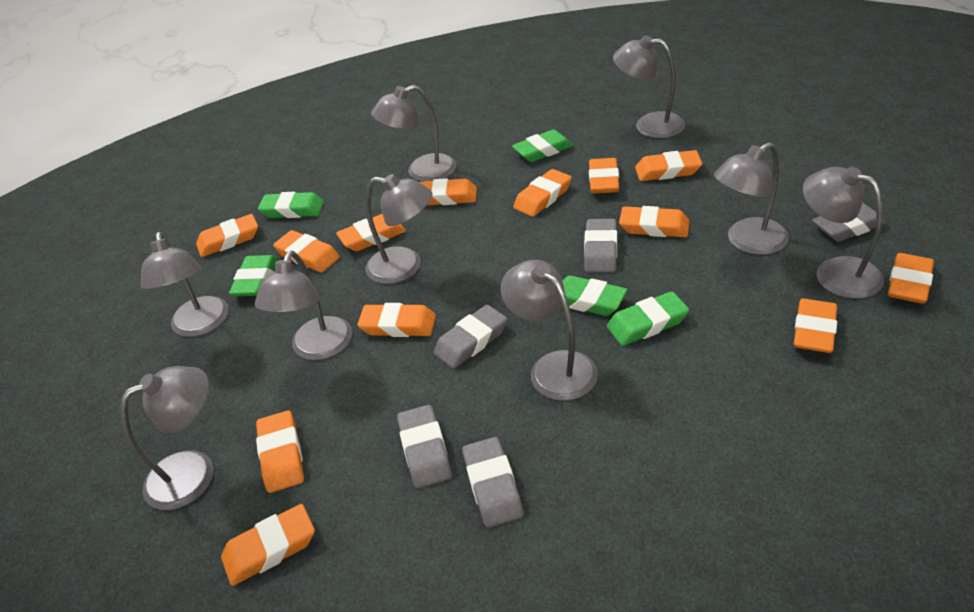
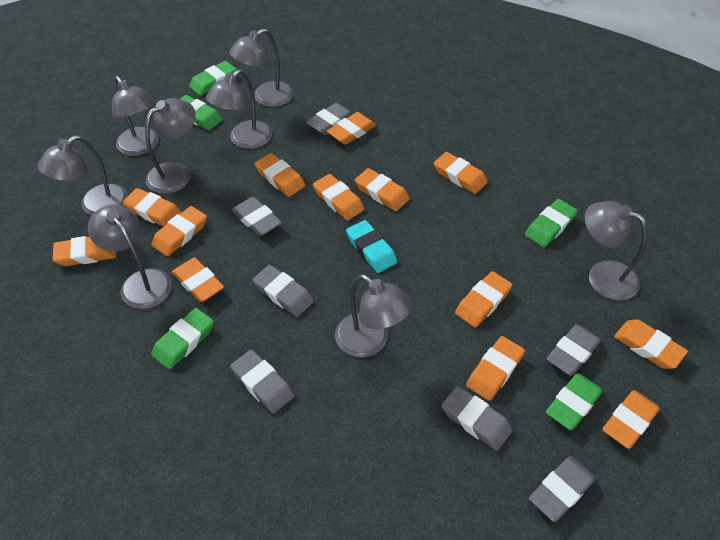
grey eraser: 5 -> 7
grey lamp: 9 -> 8
turquoise eraser: 0 -> 1

